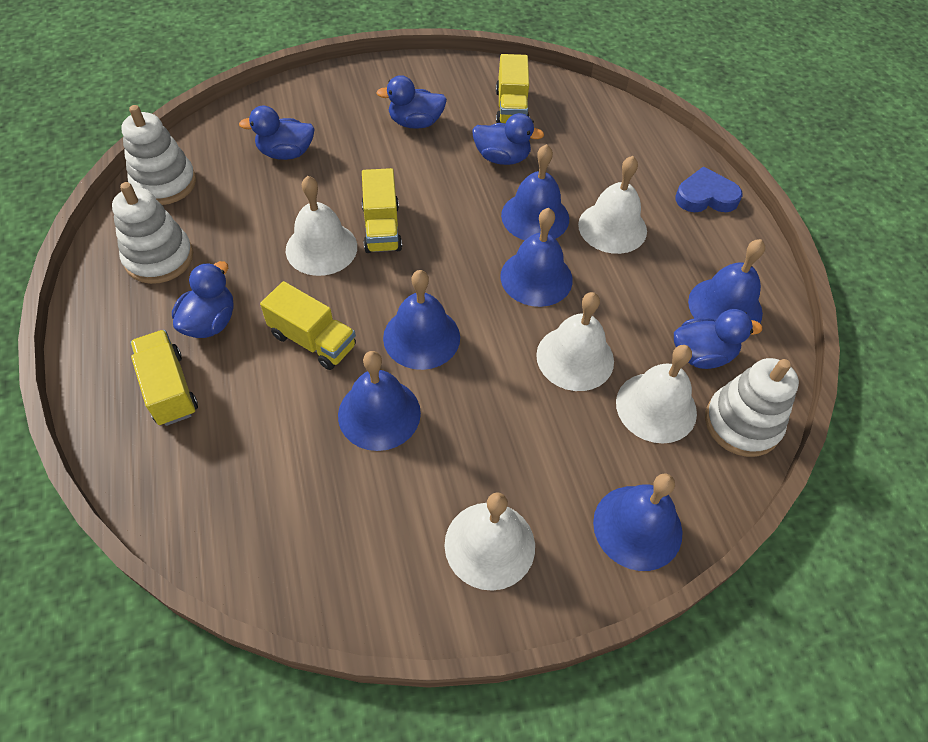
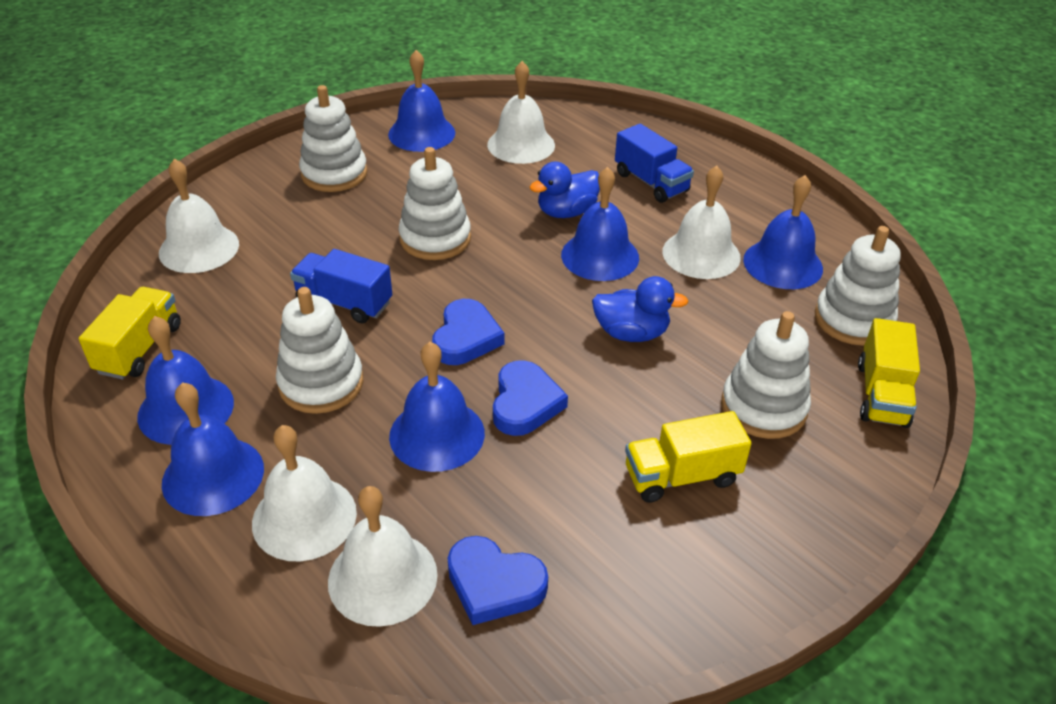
blue duck: 5 -> 2
blue heart: 1 -> 3
blue truck: 0 -> 2
white stacking toy: 3 -> 5
yellow truck: 4 -> 3

